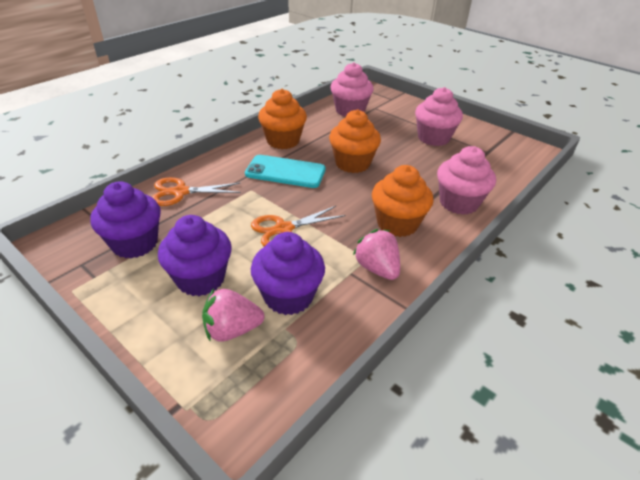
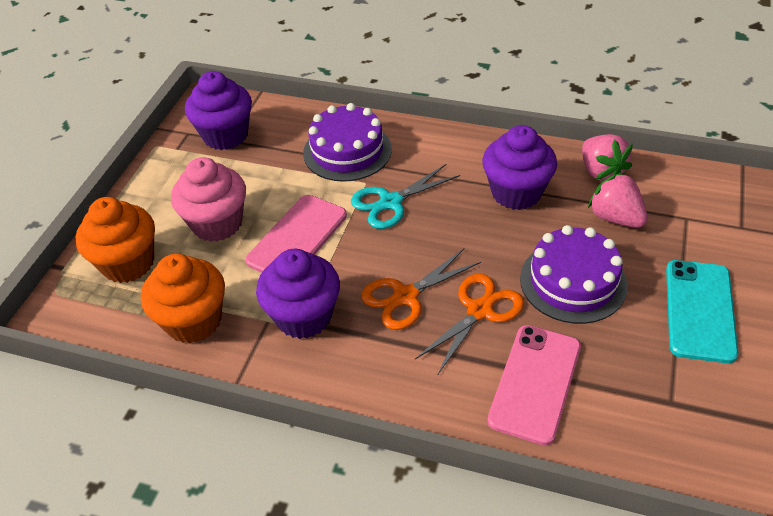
orange cupcake: 3 -> 2
pink cupcake: 3 -> 1
pink phone: 0 -> 2
purple cake: 0 -> 2
turquoise scissors: 0 -> 1

